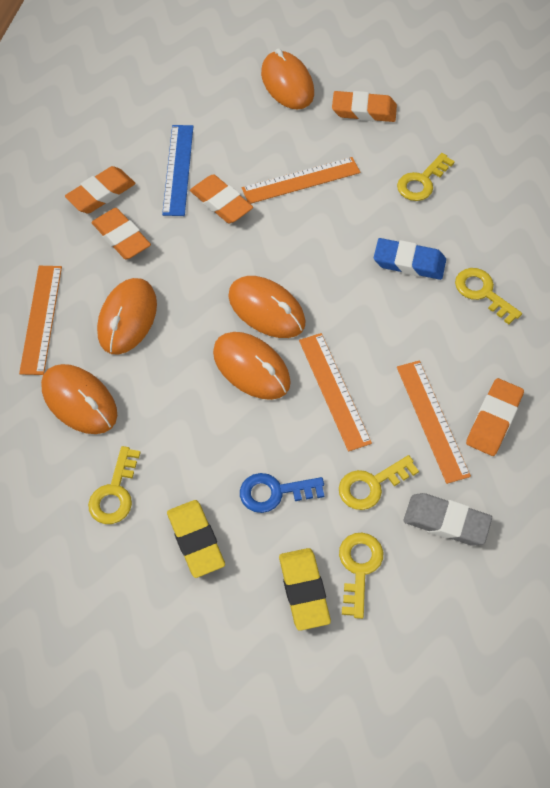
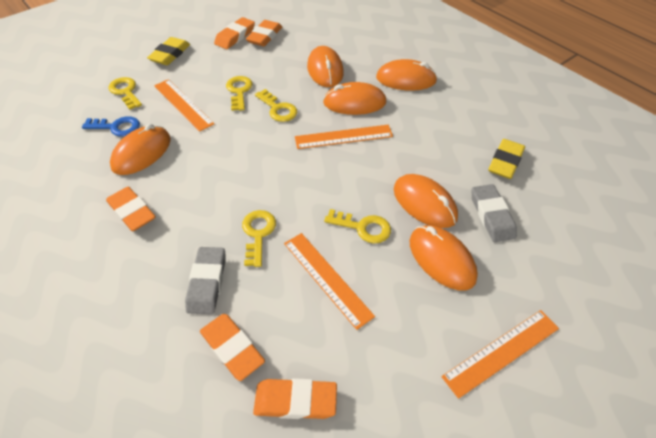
blue eraser: 1 -> 0
blue ruler: 1 -> 0
grey eraser: 1 -> 2
orange mouse: 5 -> 6

